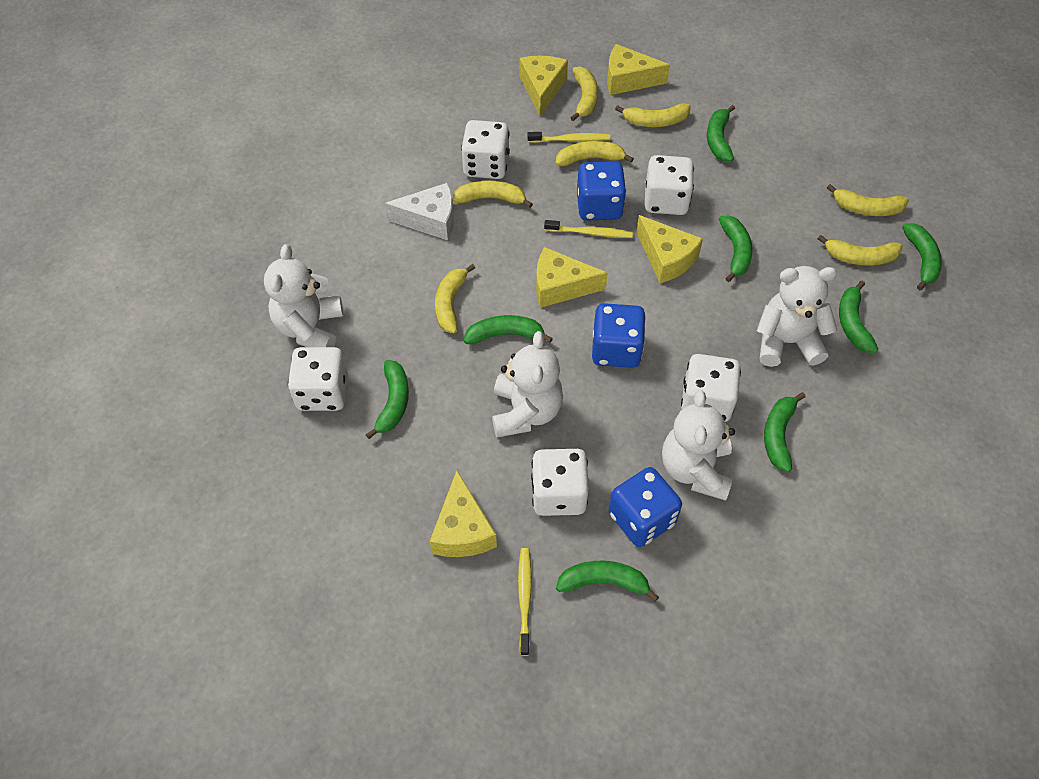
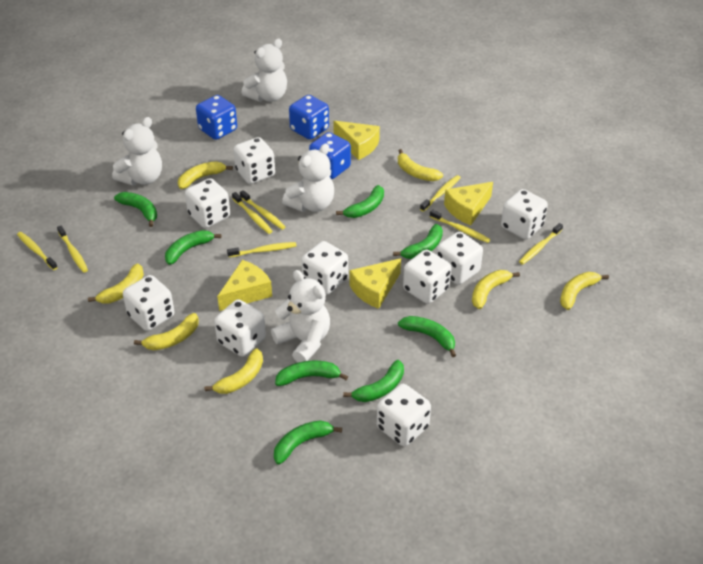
white cheese: 1 -> 0
white dice: 5 -> 9
yellow cheese: 5 -> 4
yellow toothbrush: 3 -> 8

